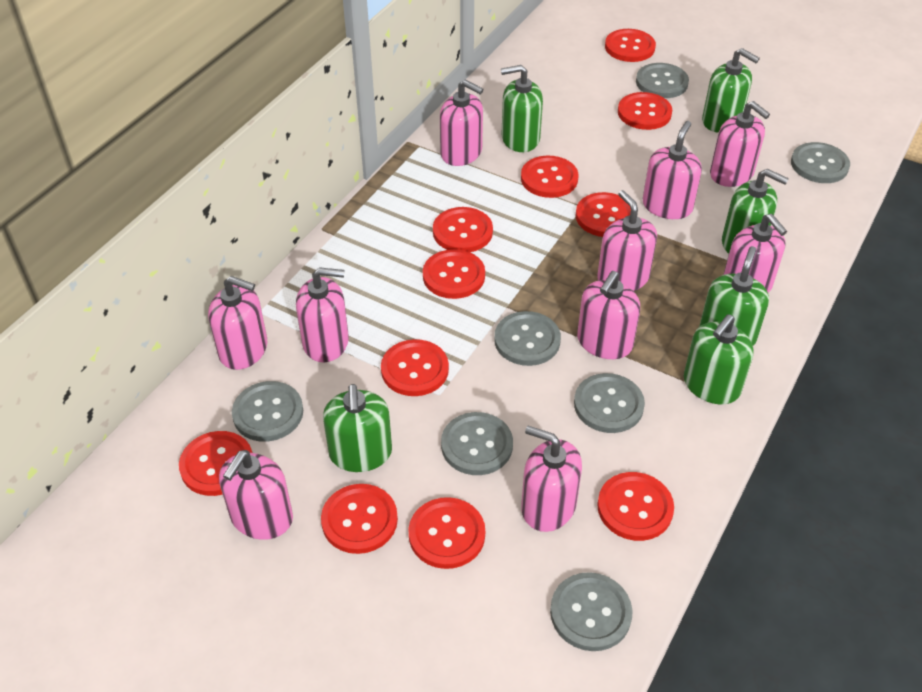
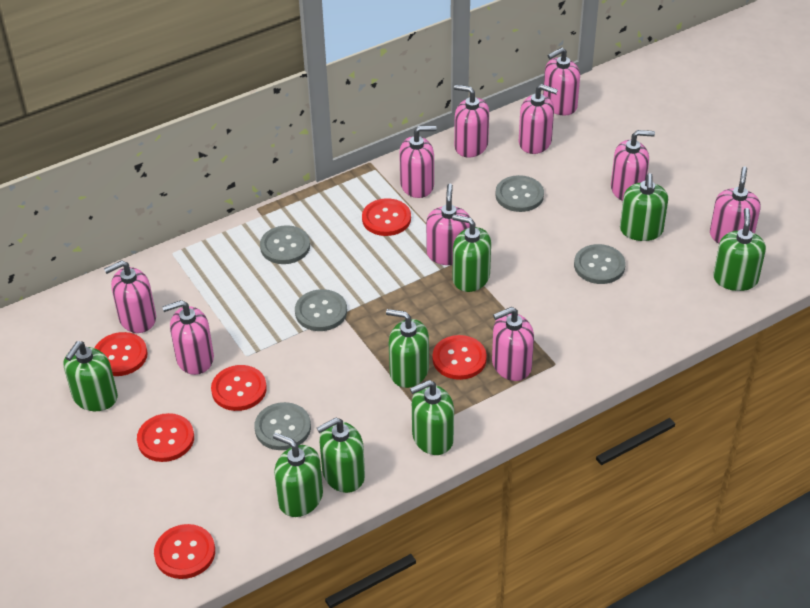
green soap dispenser: 6 -> 8
grey button: 7 -> 5
red button: 11 -> 6

